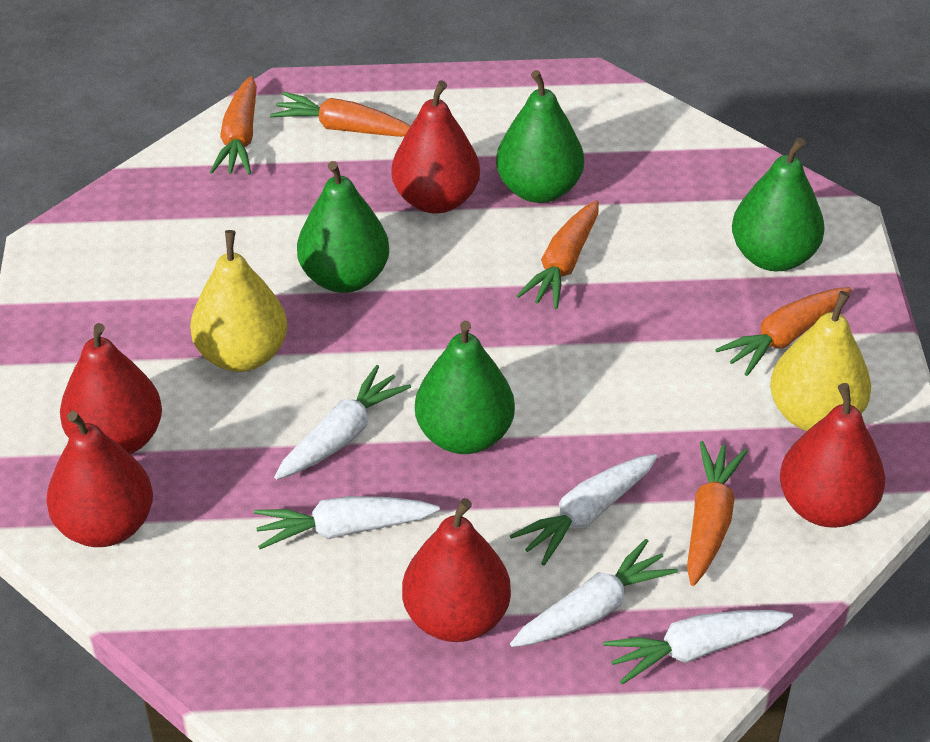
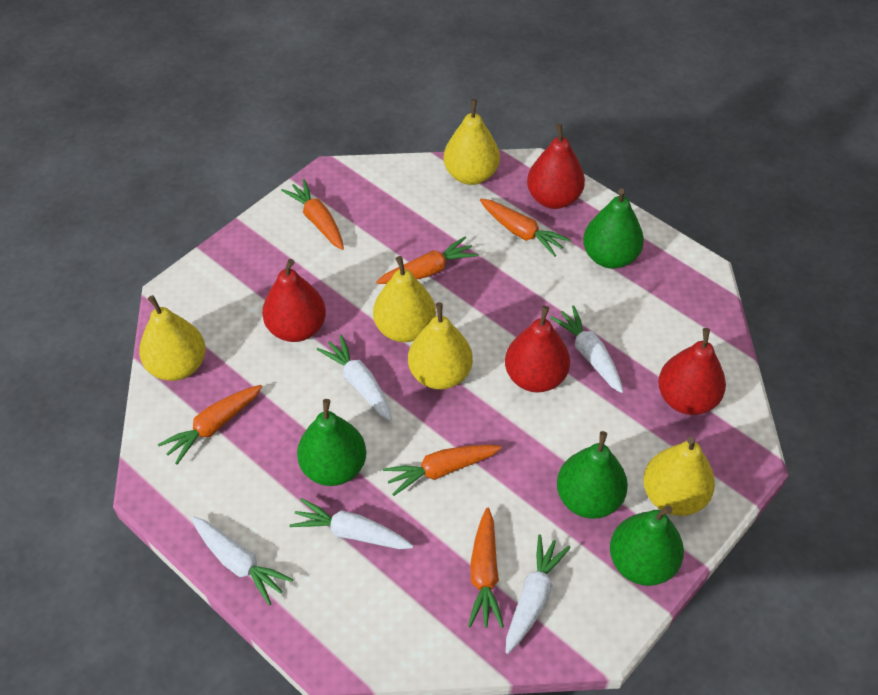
orange carrot: 5 -> 6
red pear: 5 -> 4
yellow pear: 2 -> 5

